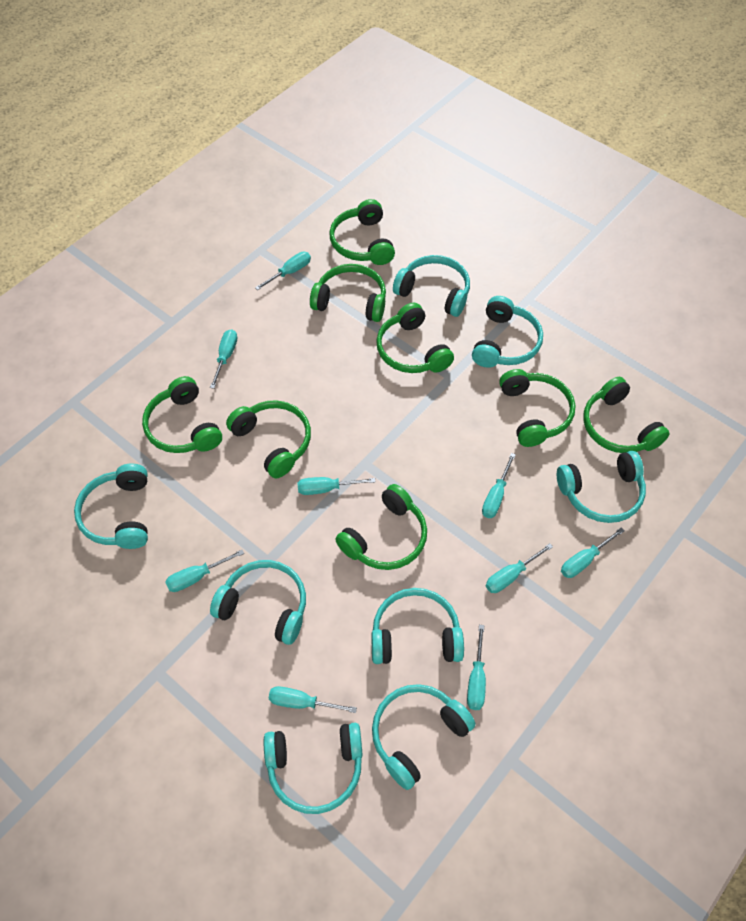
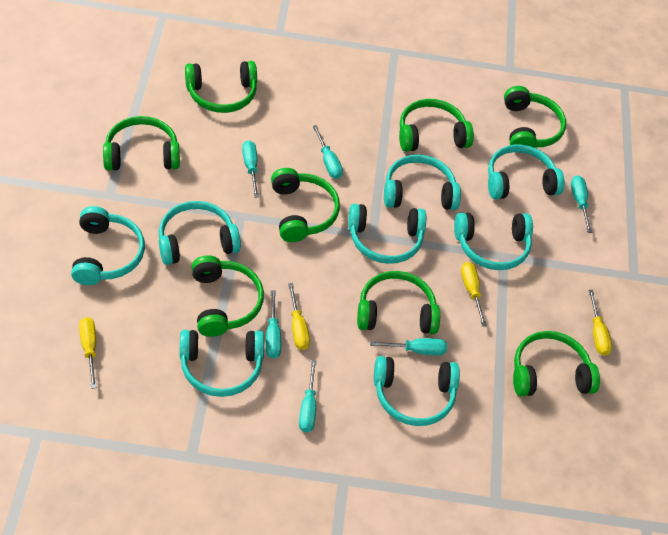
turquoise screwdriver: 9 -> 6
yellow screwdriver: 0 -> 4

